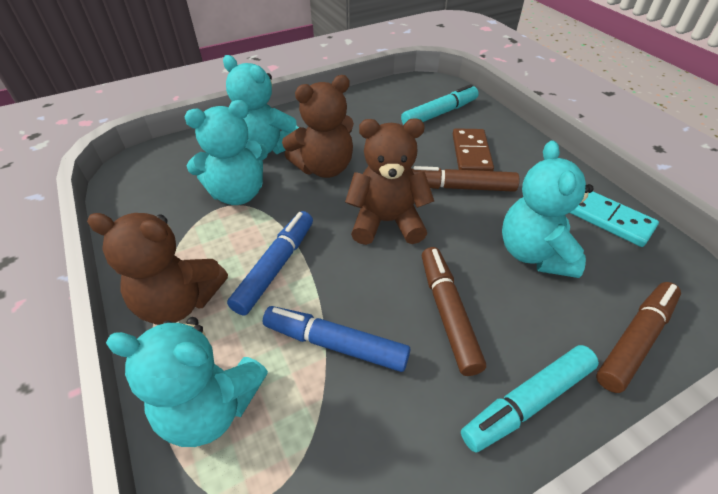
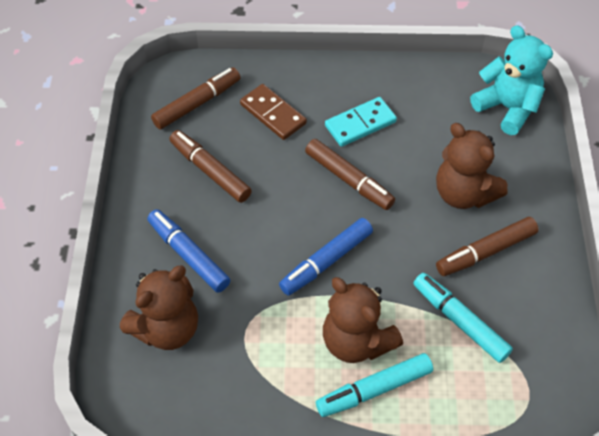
brown marker: 3 -> 4
turquoise teddy bear: 4 -> 1

